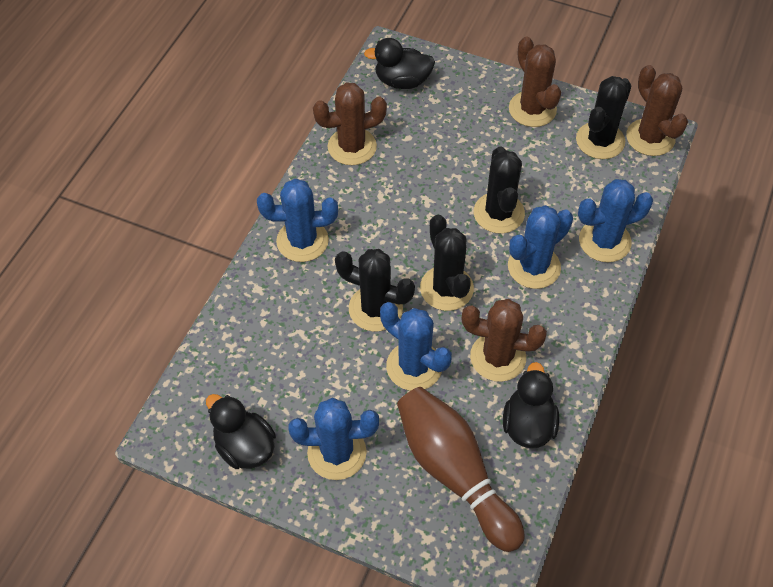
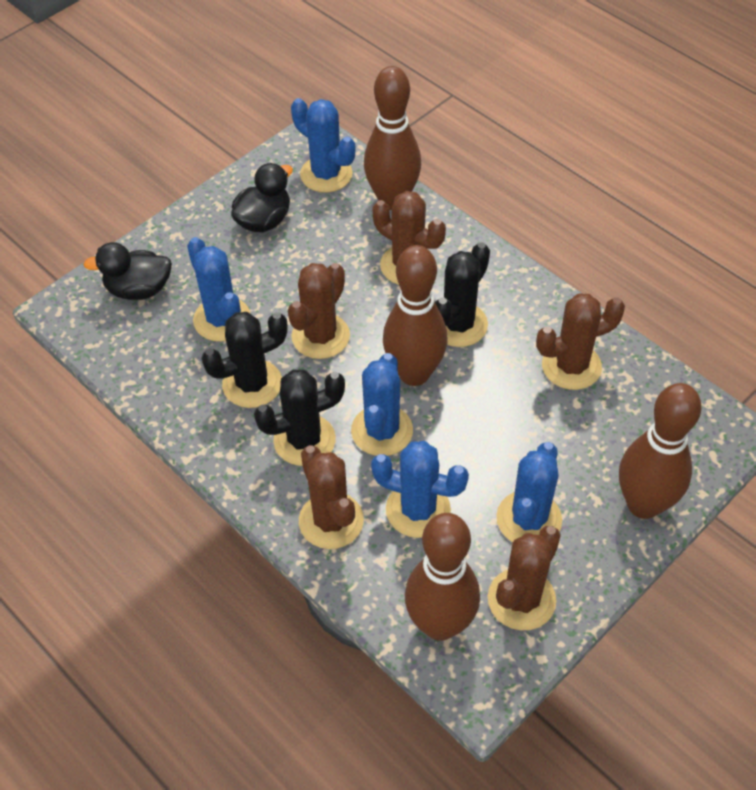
black cactus: 4 -> 3
black duck: 3 -> 2
brown bowling pin: 1 -> 4
brown cactus: 4 -> 5

